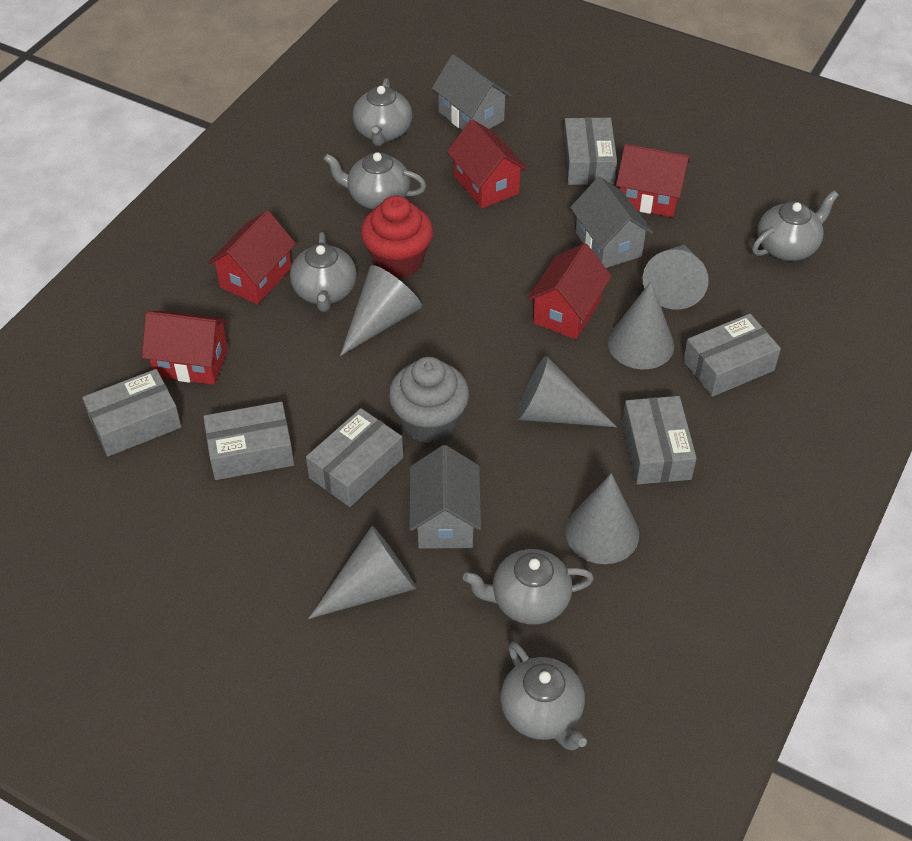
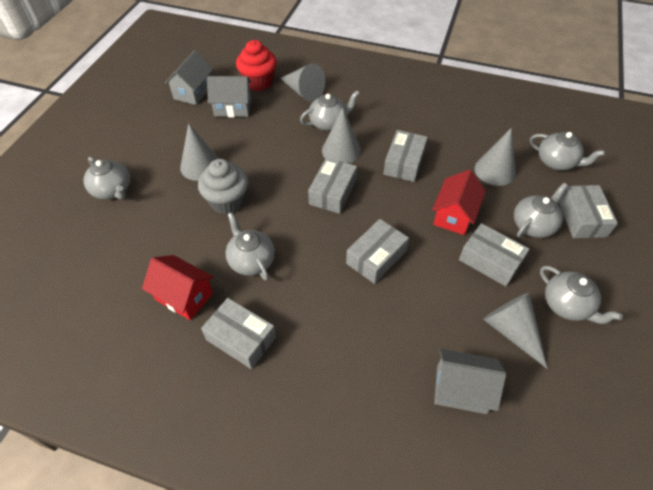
grey cone: 6 -> 5
red house: 5 -> 2

